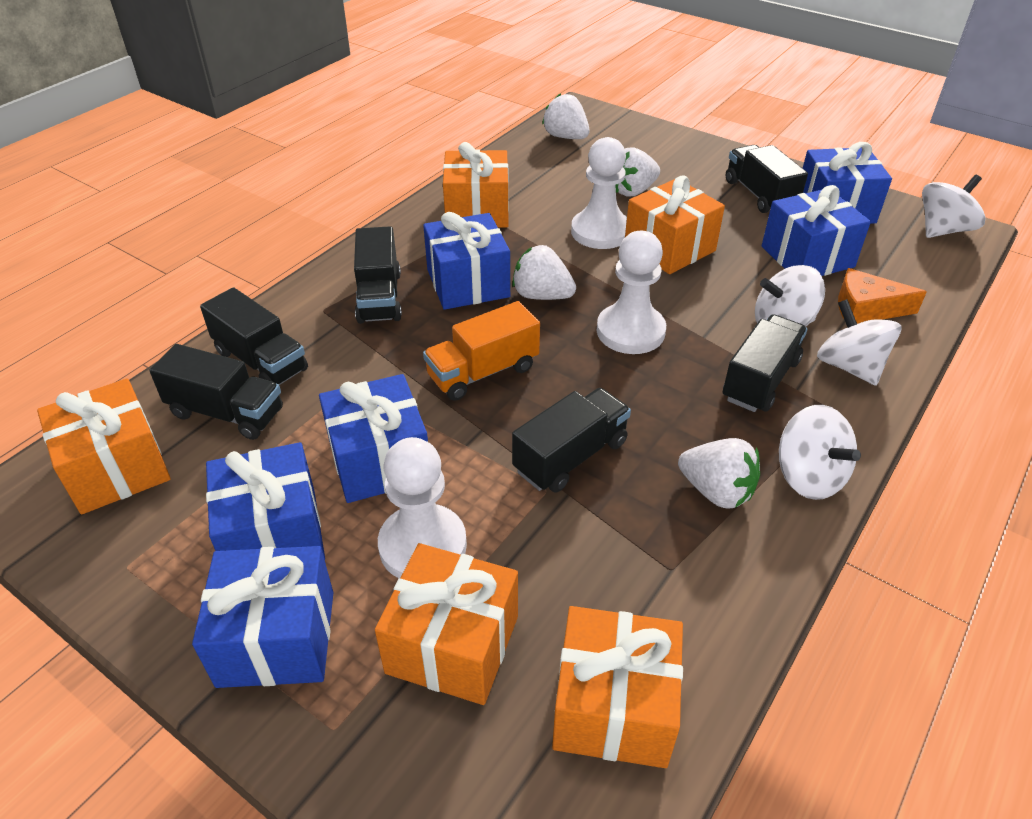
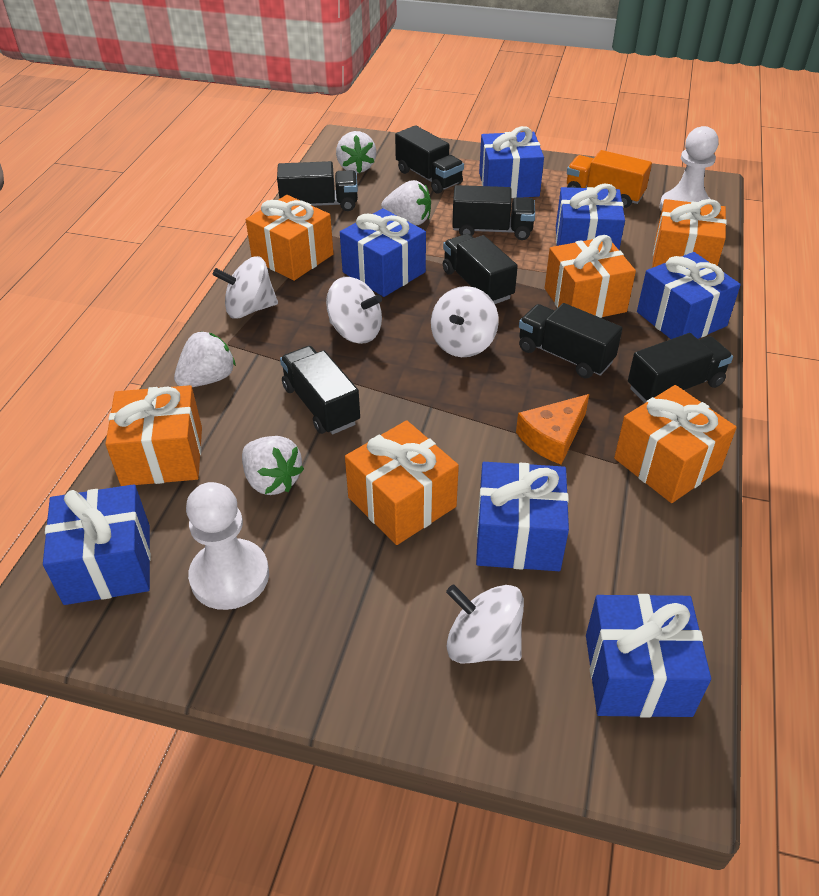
black truck: 6 -> 7
blue gift: 6 -> 7
orange gift: 5 -> 6
white pawn: 3 -> 2

